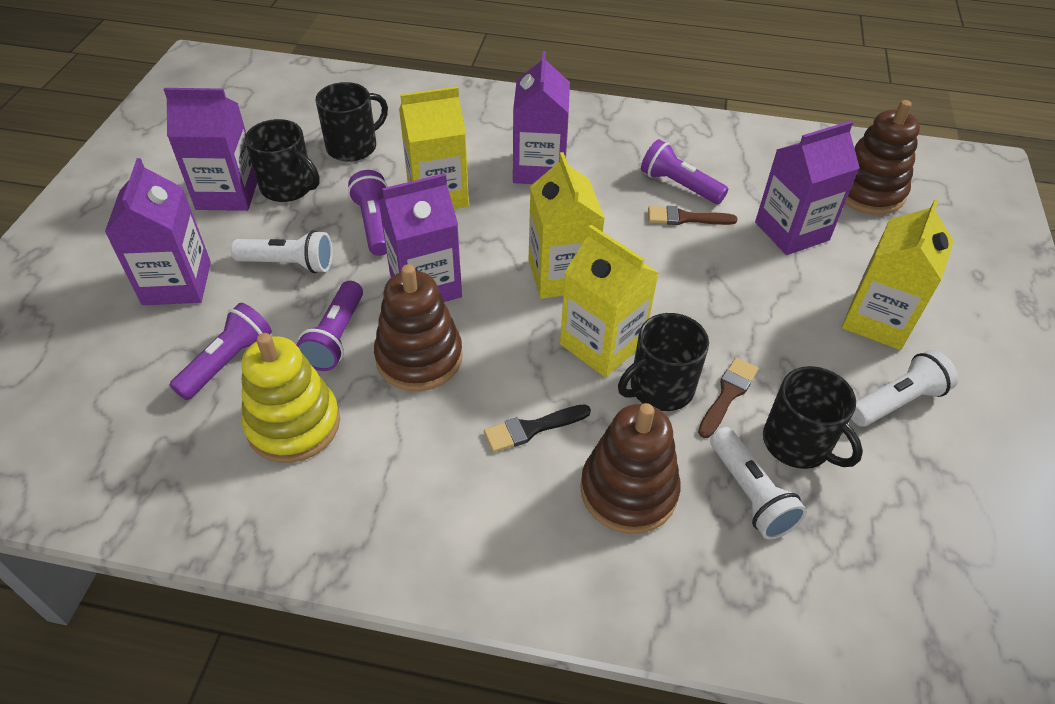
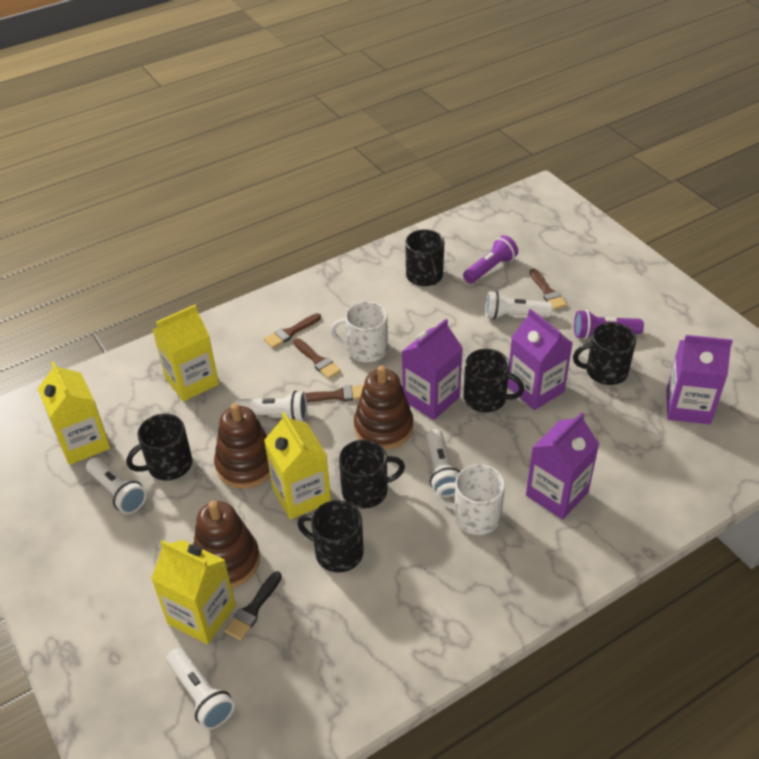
black mug: 4 -> 6
brown brush: 2 -> 4
purple carton: 5 -> 4
purple flashlight: 4 -> 2
white flashlight: 3 -> 5
white mug: 0 -> 2
yellow stacking toy: 1 -> 0

